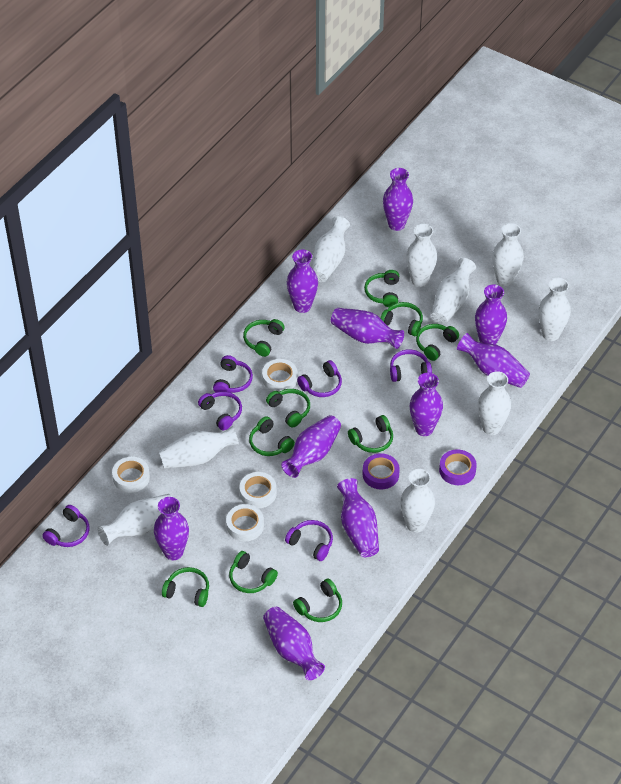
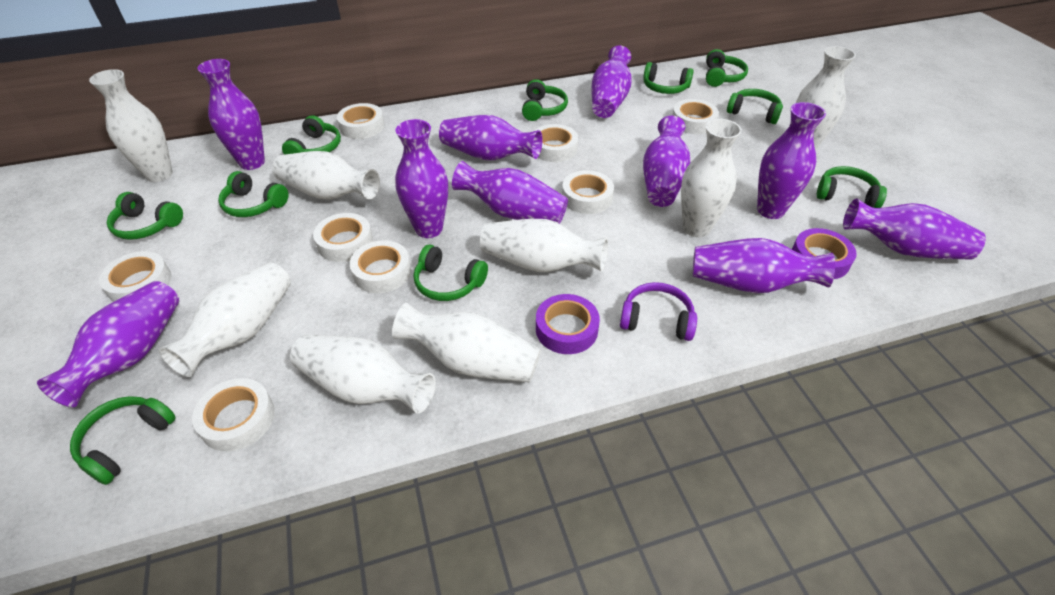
purple headphones: 6 -> 1
white tape: 4 -> 8
white vase: 9 -> 8

